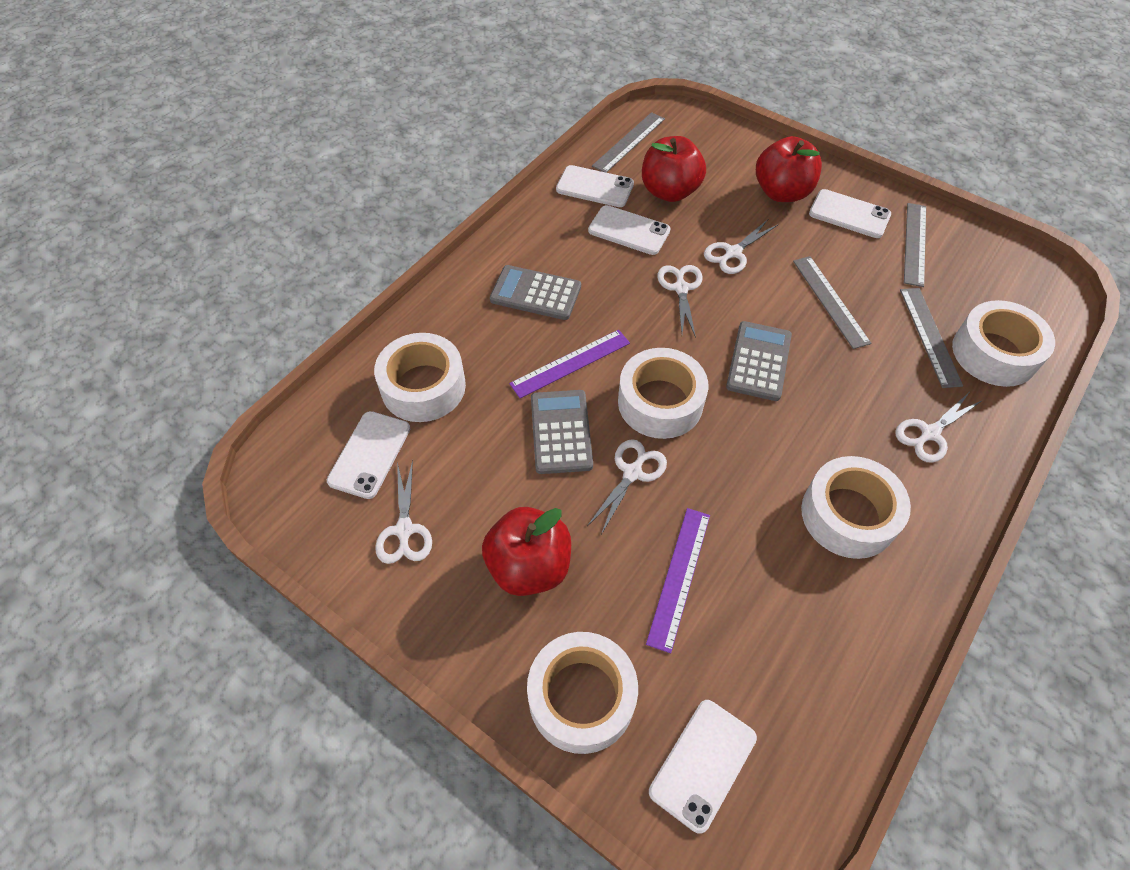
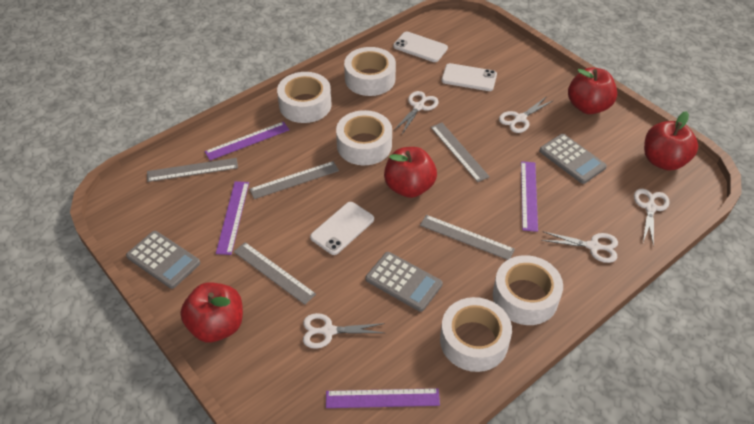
grey ruler: 4 -> 5
purple ruler: 2 -> 4
red apple: 3 -> 4
white phone: 5 -> 3

